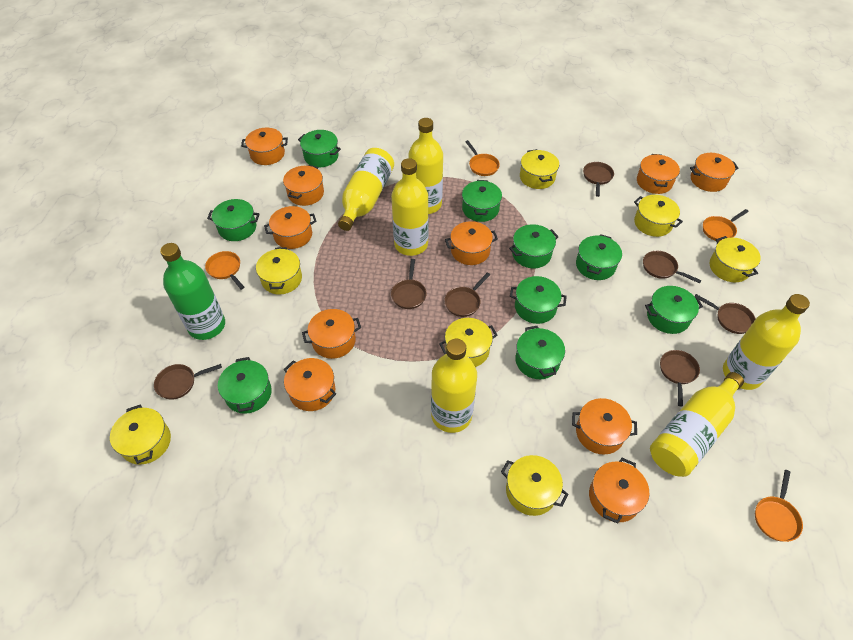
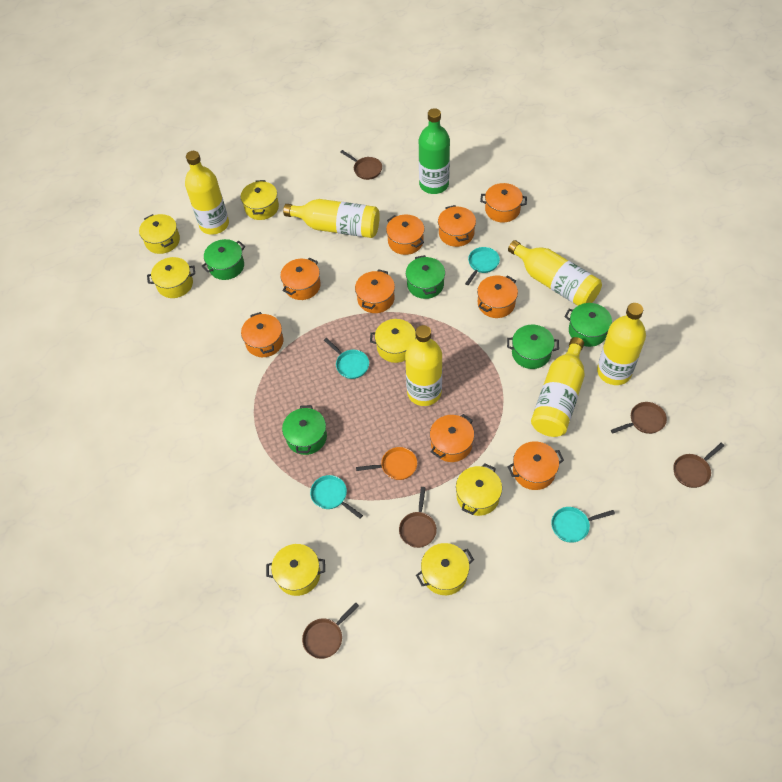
brown pan: 7 -> 5
green pot: 9 -> 5
orange pan: 4 -> 1
orange pot: 10 -> 9
turquoise pan: 0 -> 4

